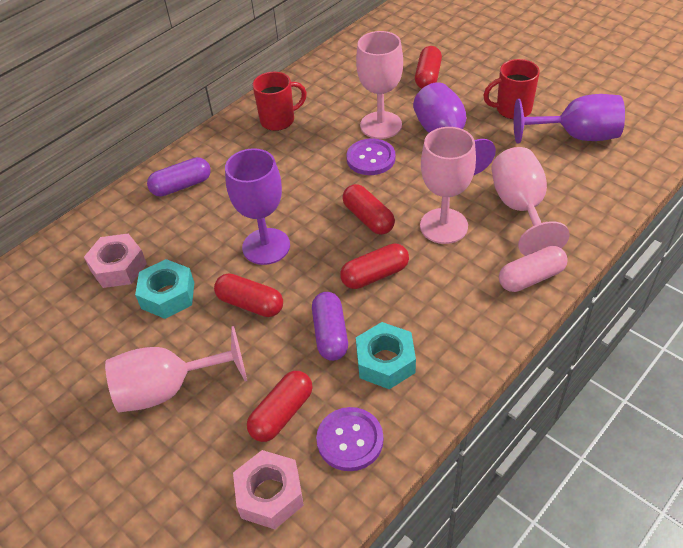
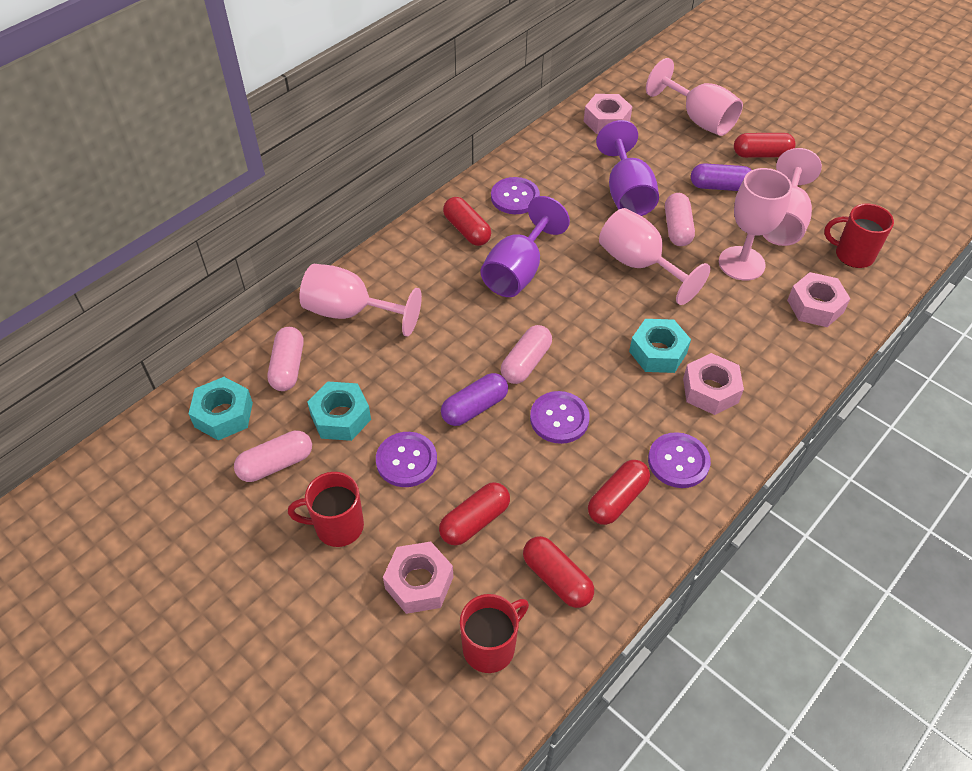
pink capsule: 1 -> 4
pink goblet: 4 -> 5
pink nut: 2 -> 4
purple button: 2 -> 4
purple goblet: 3 -> 2
red mug: 2 -> 3
turquoise nut: 2 -> 3

